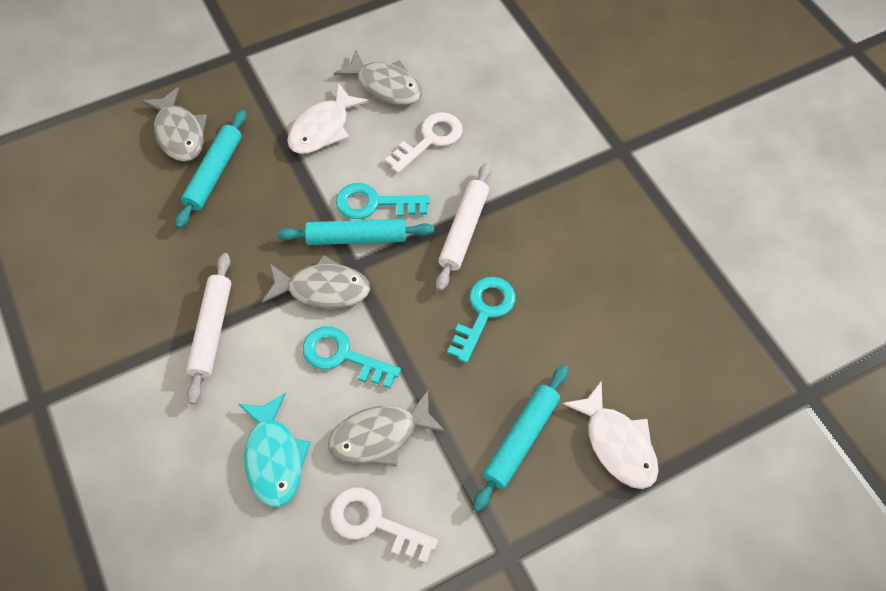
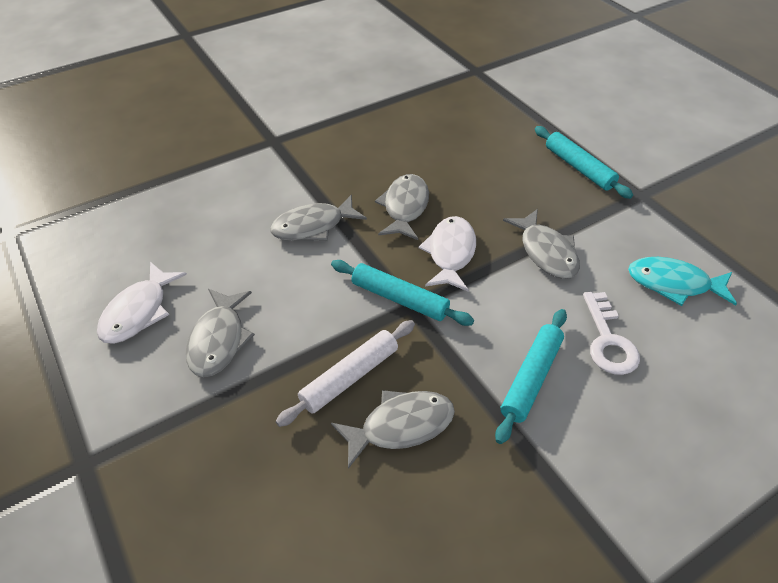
grey fish: 4 -> 5
turquoise key: 3 -> 0
white key: 2 -> 1
white rolling pin: 2 -> 1

